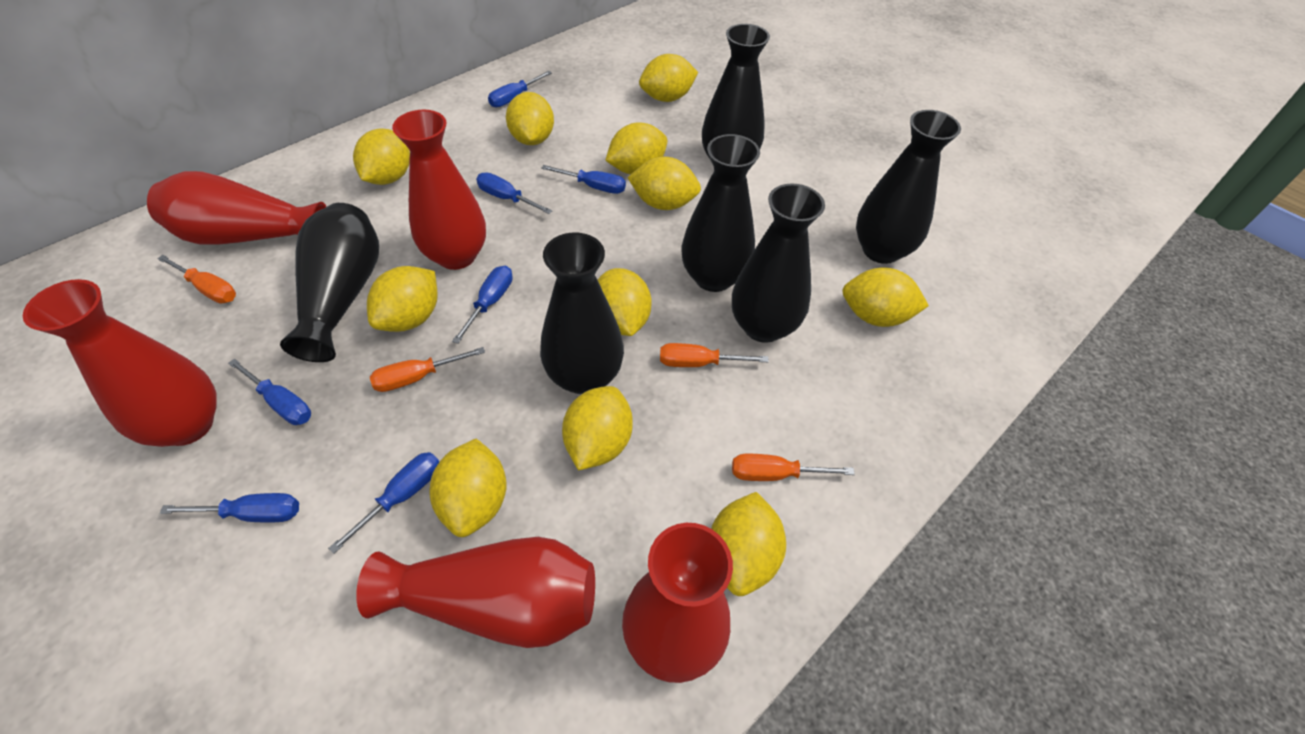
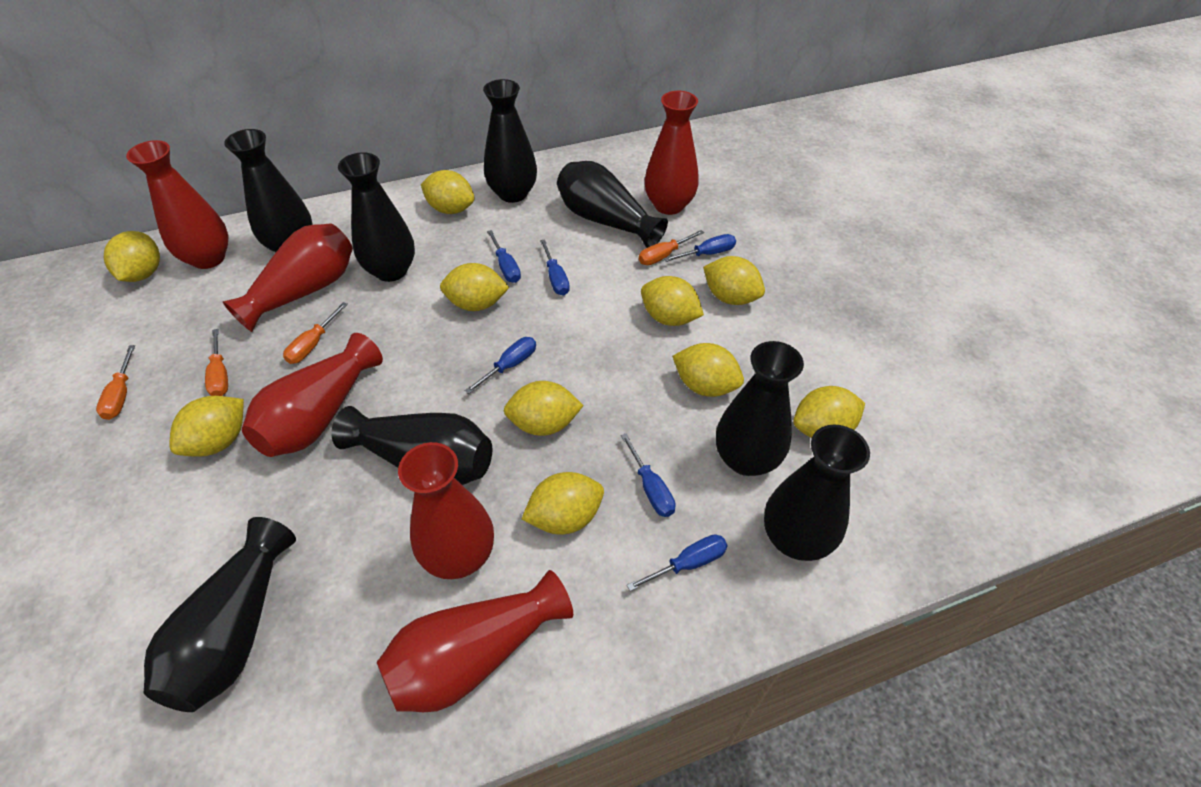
black vase: 6 -> 8
blue screwdriver: 7 -> 6
red vase: 5 -> 6
yellow lemon: 11 -> 10

